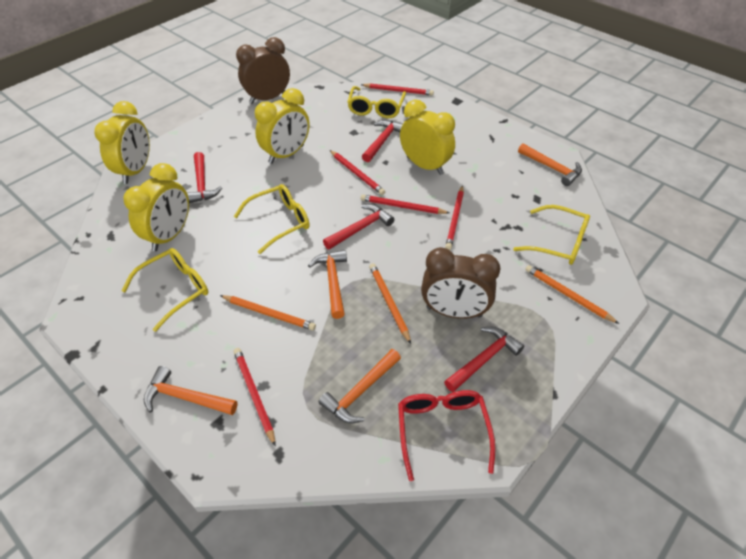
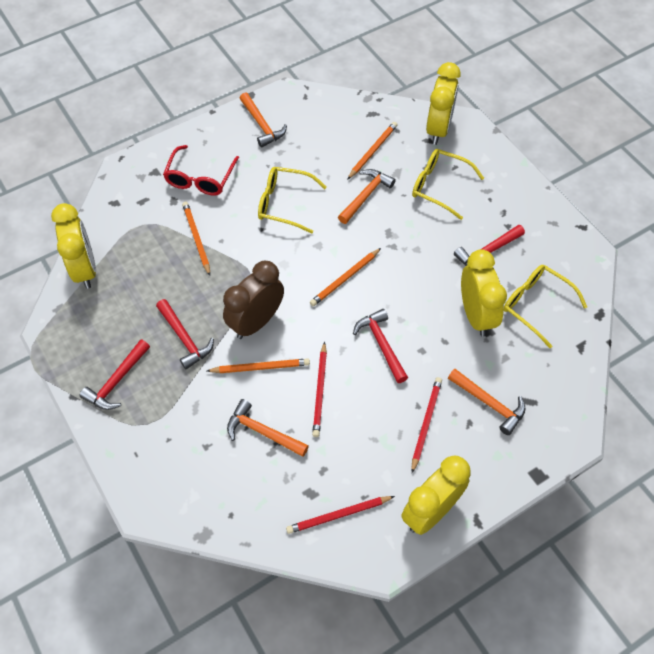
brown clock: 2 -> 1
orange pencil: 3 -> 4
red pencil: 5 -> 3
yellow glasses: 4 -> 3

